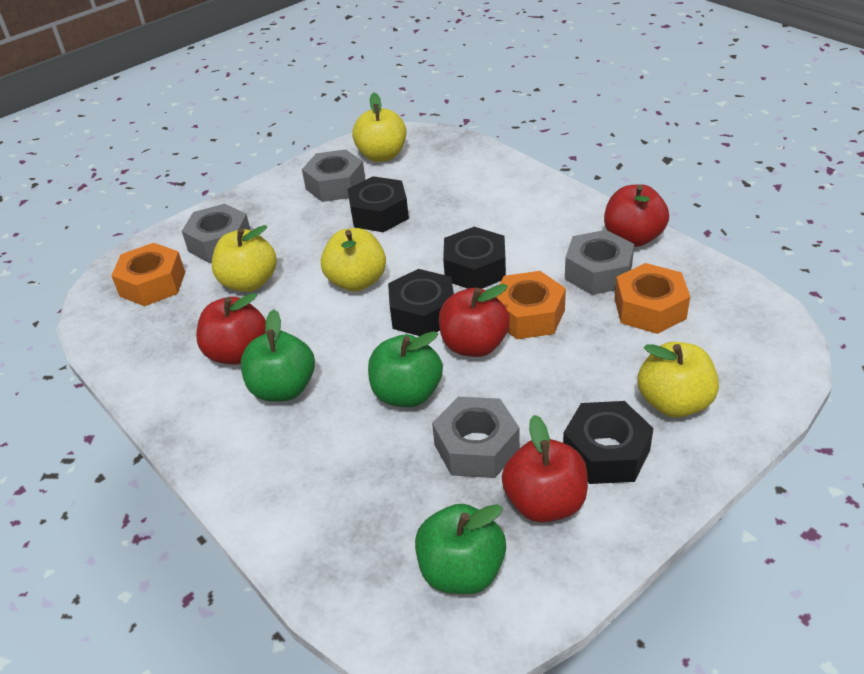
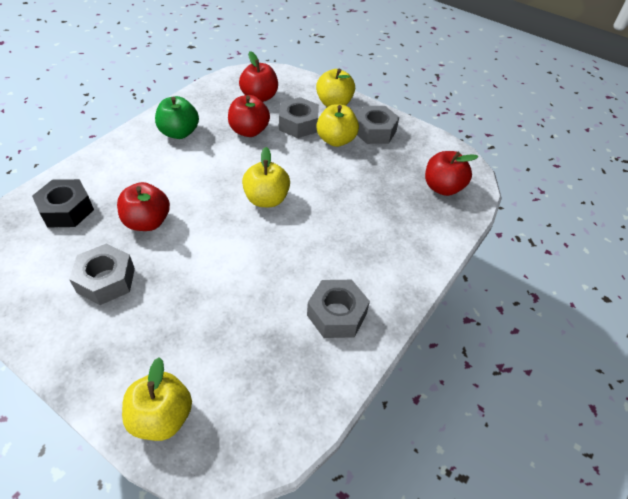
black nut: 4 -> 1
green apple: 3 -> 1
orange nut: 3 -> 0

